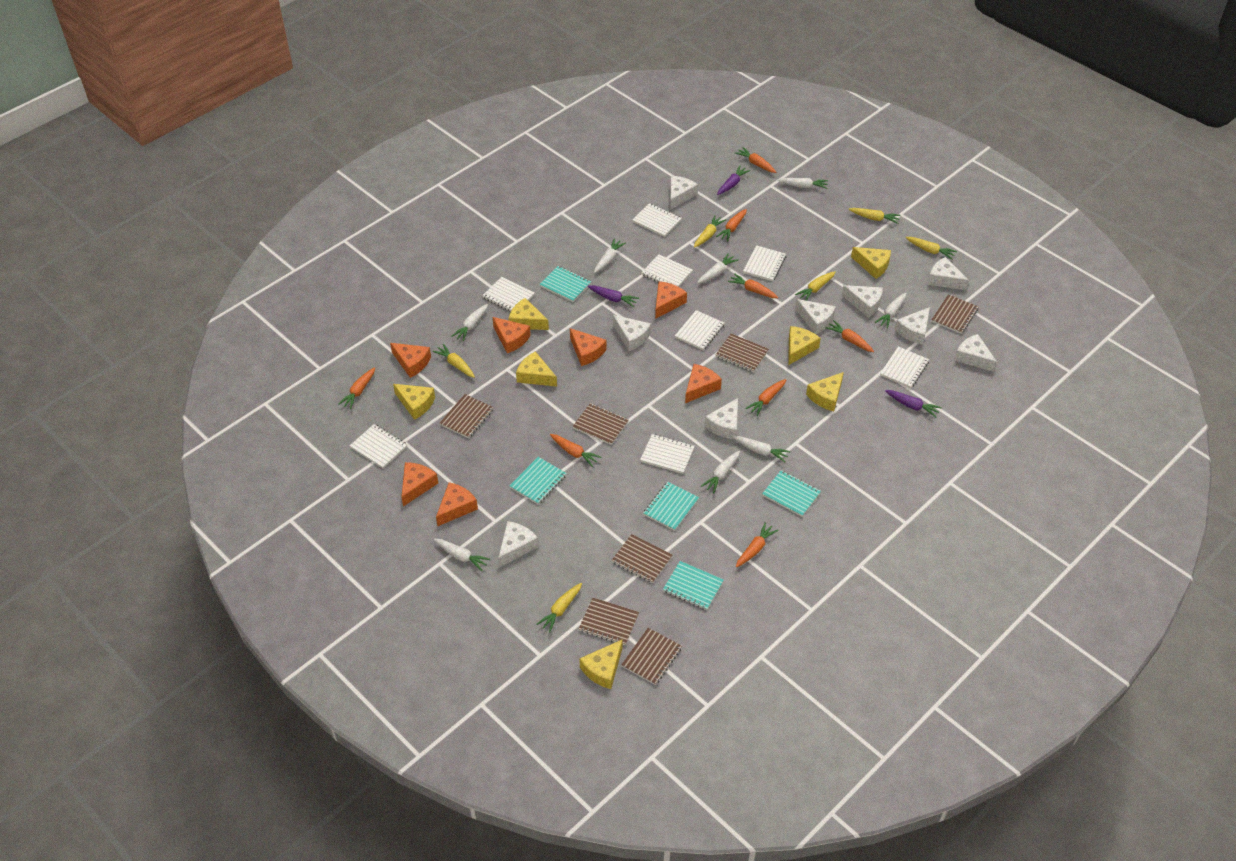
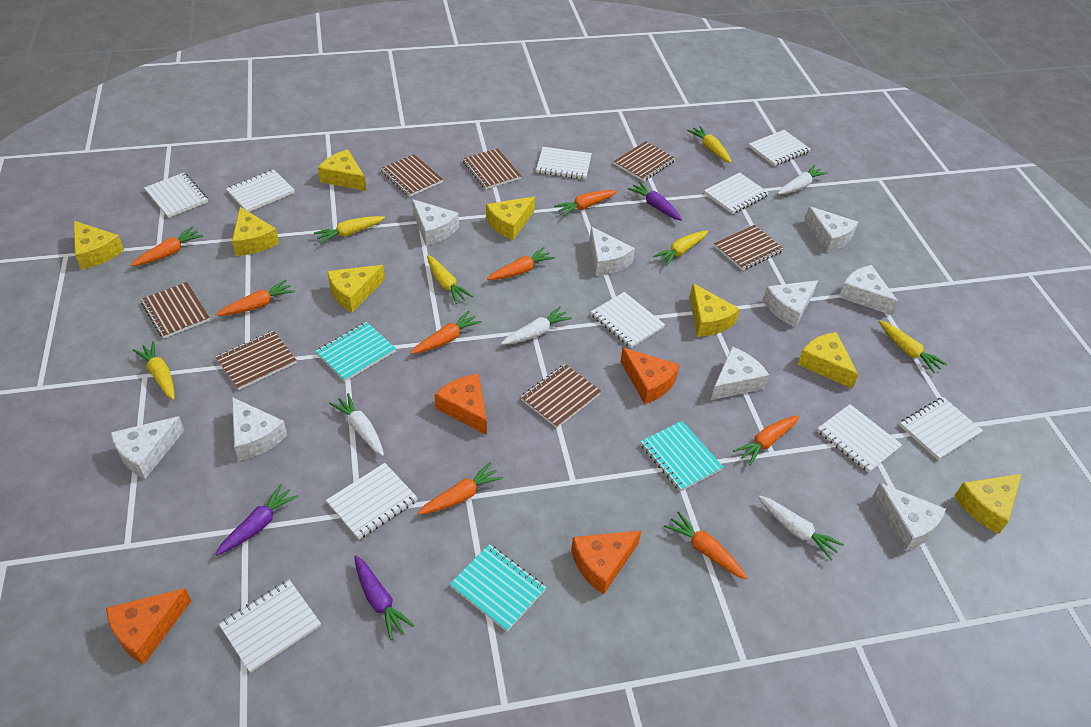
orange cheese: 7 -> 4
turquoise notebook: 5 -> 3
white carrot: 8 -> 4
white notebook: 8 -> 10
yellow cheese: 7 -> 8

